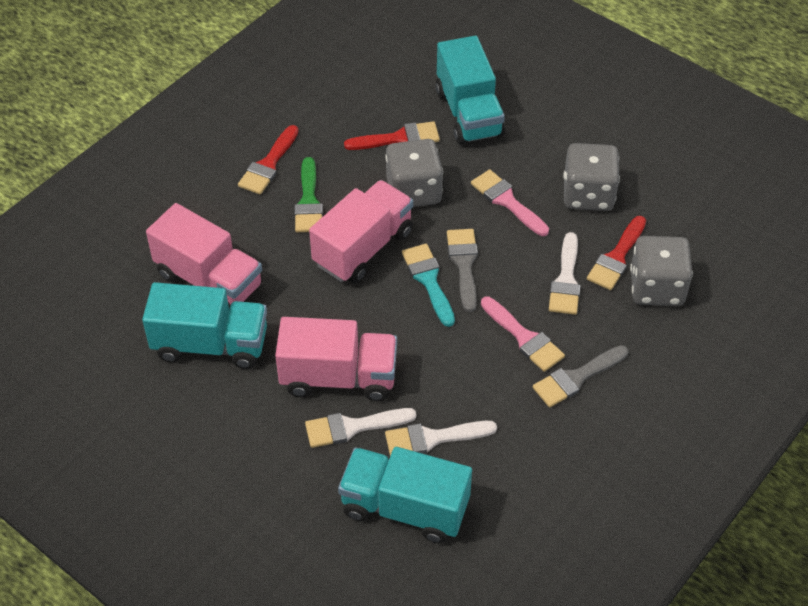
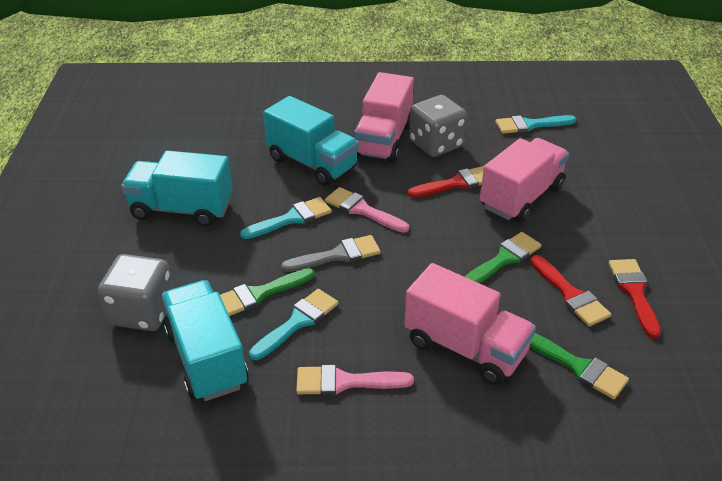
green brush: 1 -> 3
grey brush: 2 -> 1
grey dice: 3 -> 2
turquoise brush: 1 -> 3
white brush: 3 -> 0

